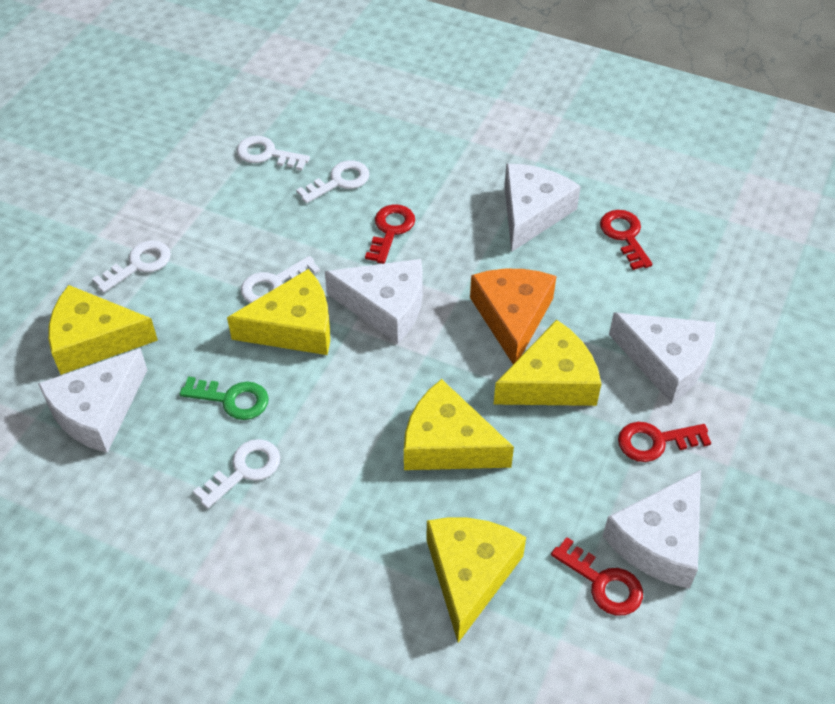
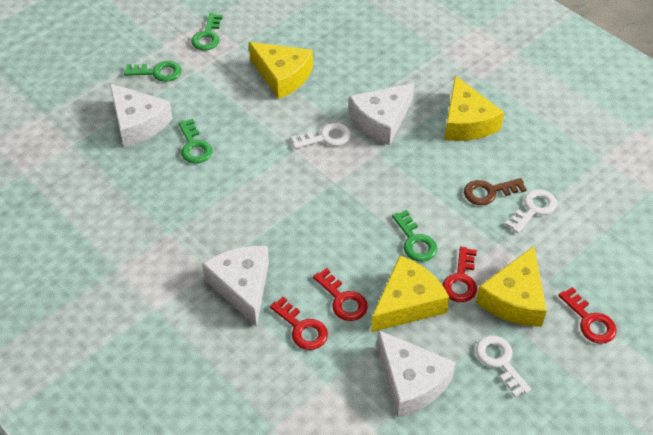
brown key: 0 -> 1
green key: 1 -> 4
orange cheese: 1 -> 0
white cheese: 5 -> 4
white key: 5 -> 3
yellow cheese: 5 -> 4

